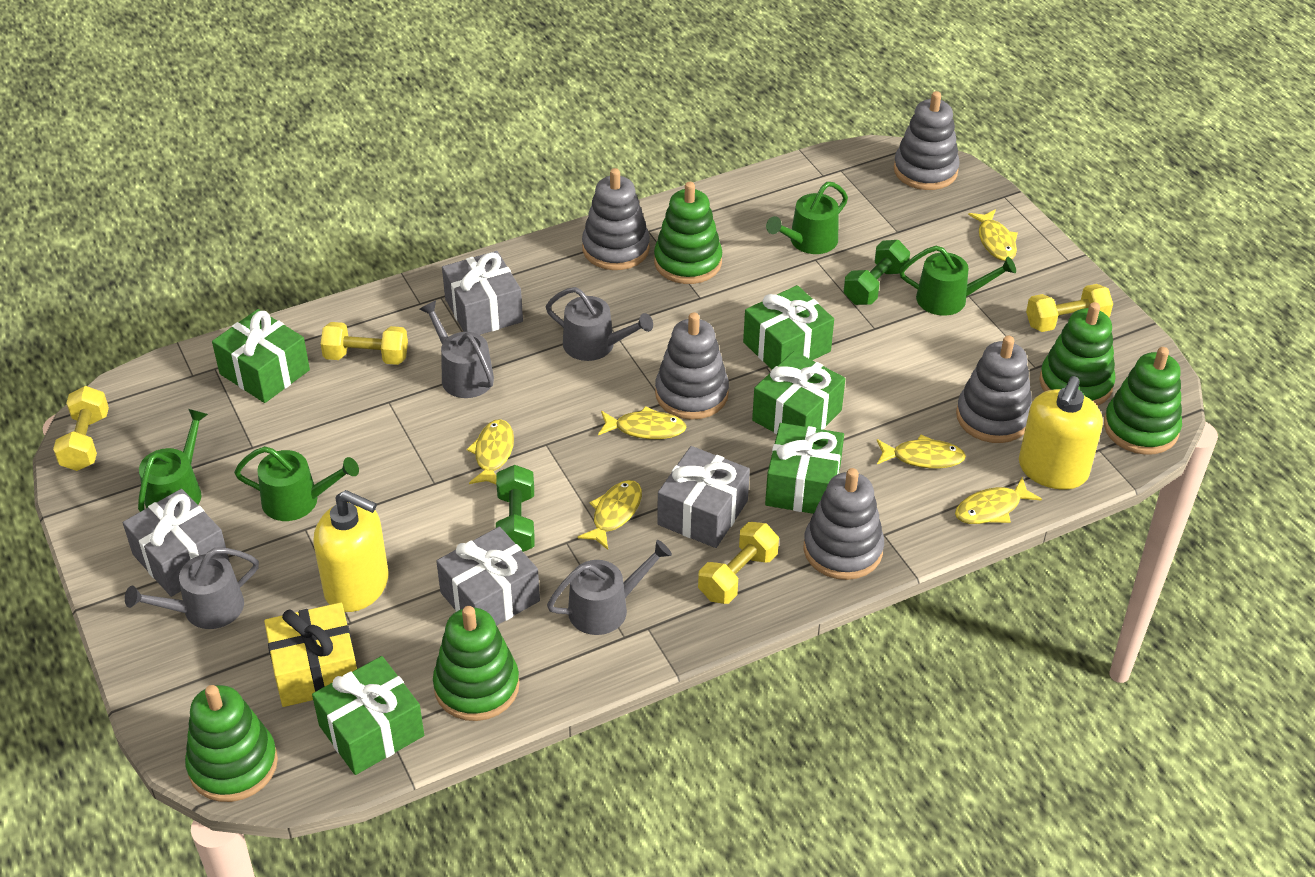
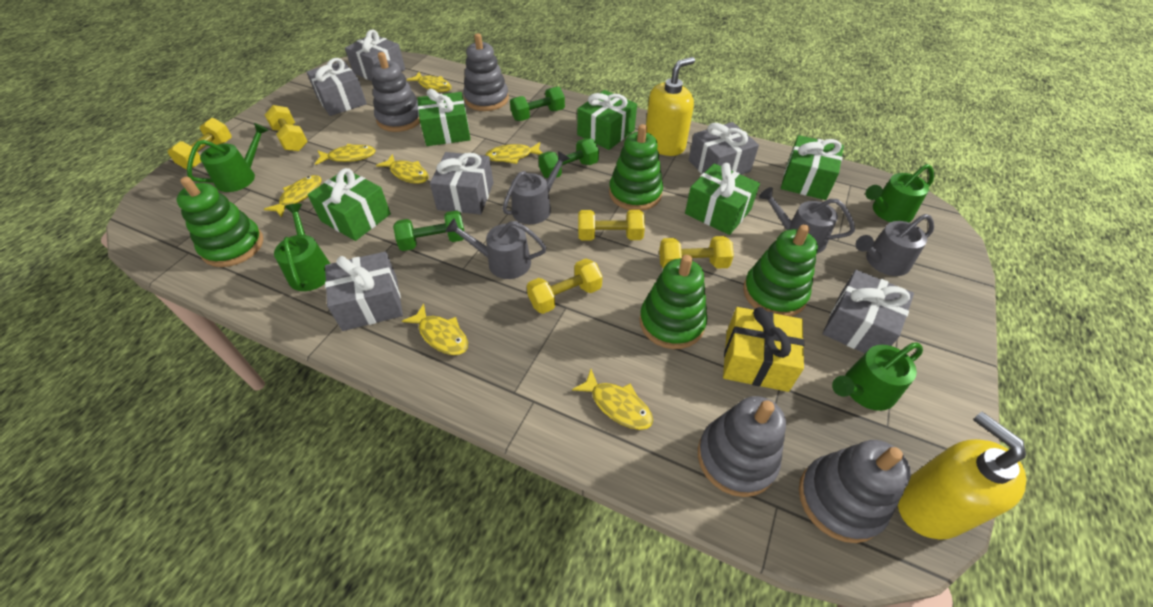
green dumbbell: 2 -> 3
green stacking toy: 5 -> 4
grey gift: 4 -> 6
grey stacking toy: 5 -> 4
yellow dumbbell: 4 -> 5
yellow fish: 6 -> 7

